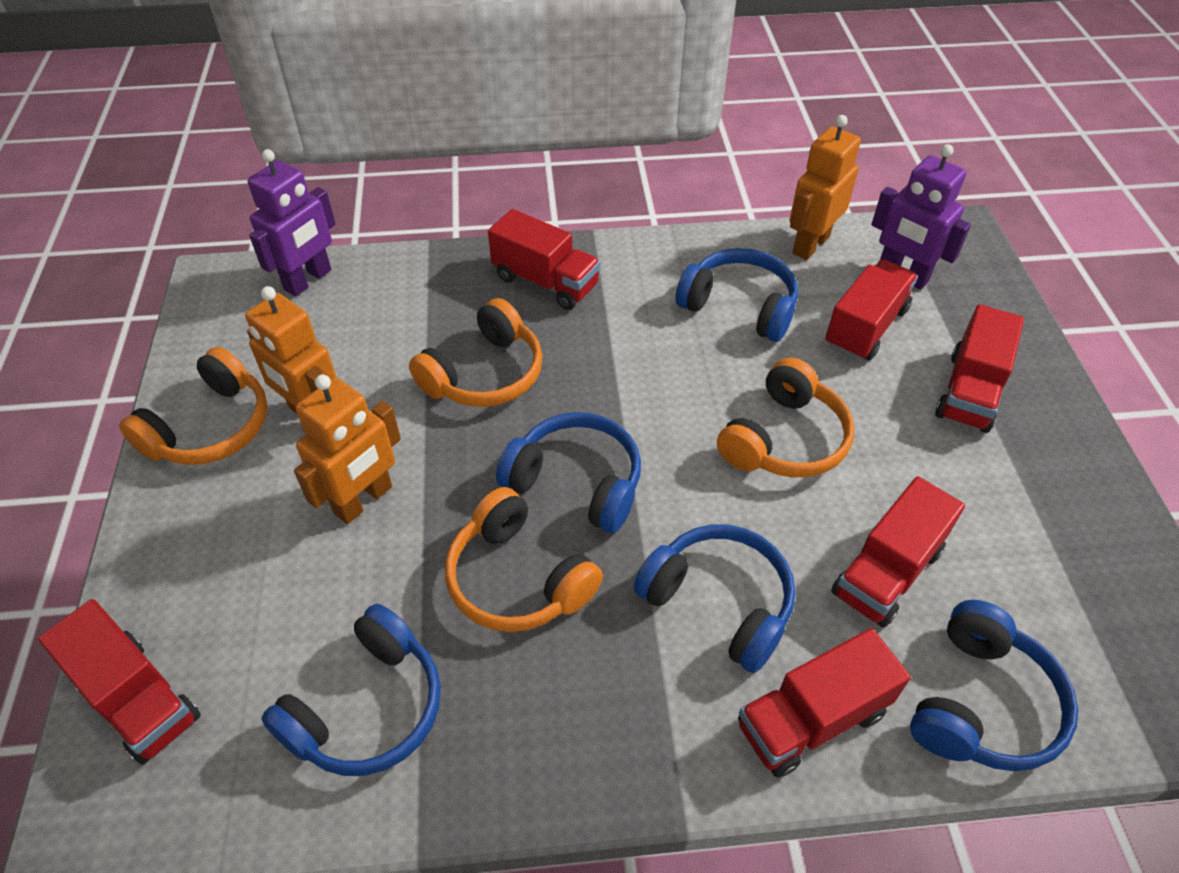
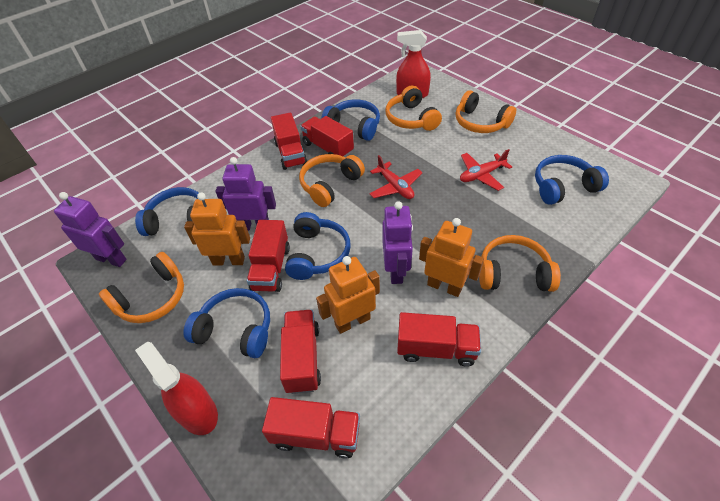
orange headphones: 4 -> 5
purple robot: 2 -> 3
red plane: 0 -> 2
red spray bottle: 0 -> 2

